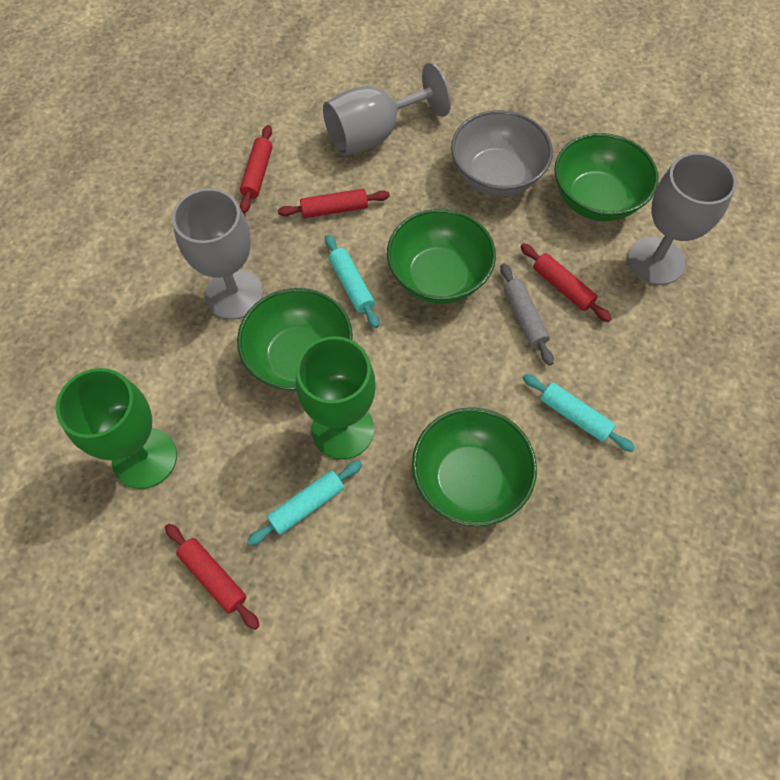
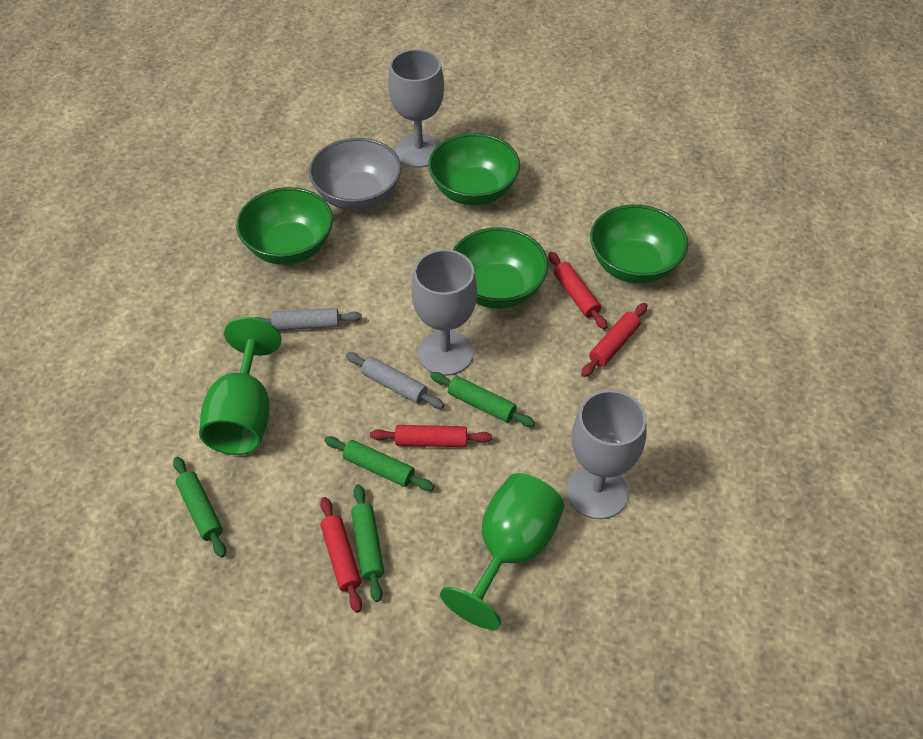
green rolling pin: 0 -> 4
grey rolling pin: 1 -> 2
turquoise rolling pin: 3 -> 0

